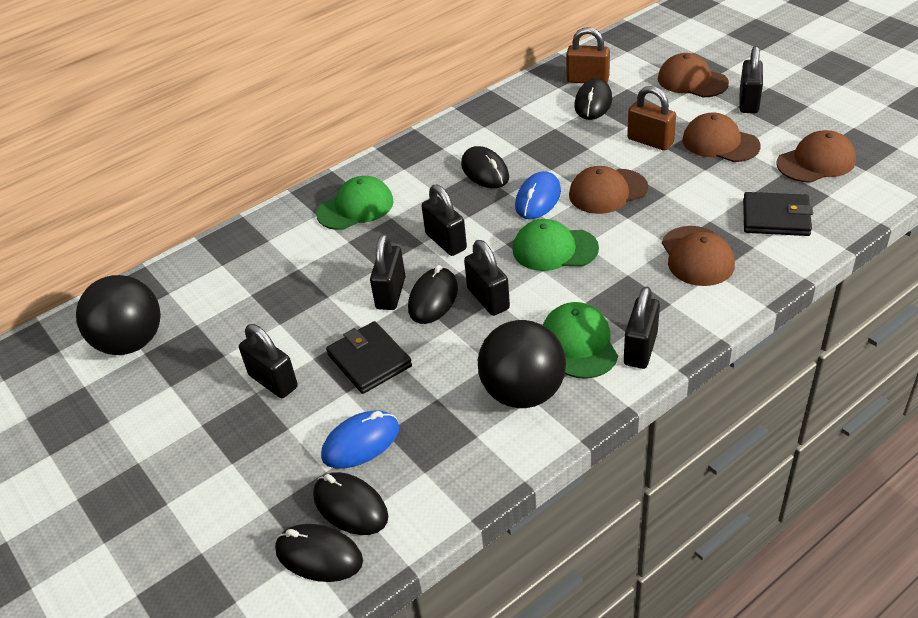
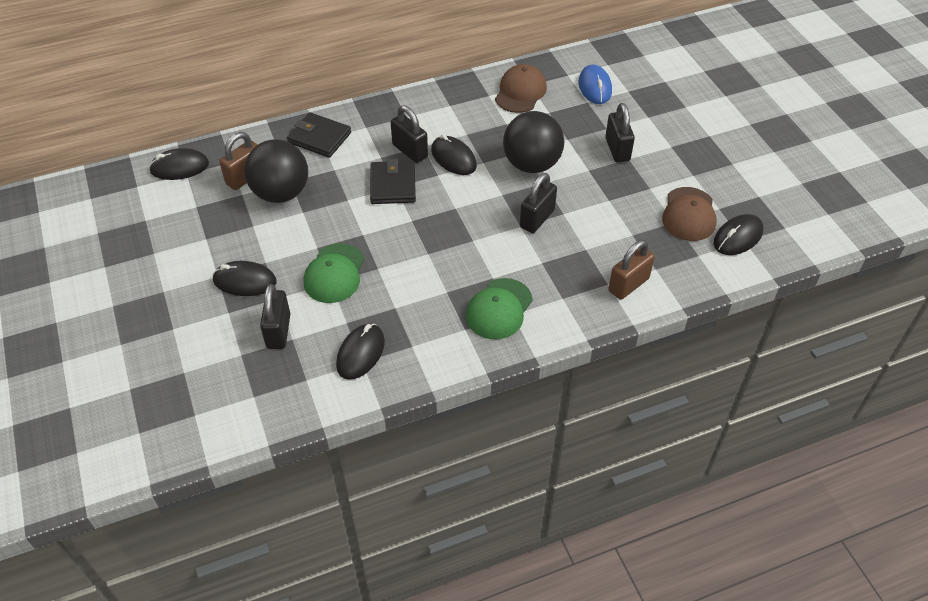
black padlock: 6 -> 4
blue mouse: 2 -> 1
brown cap: 5 -> 2
green cap: 3 -> 2

